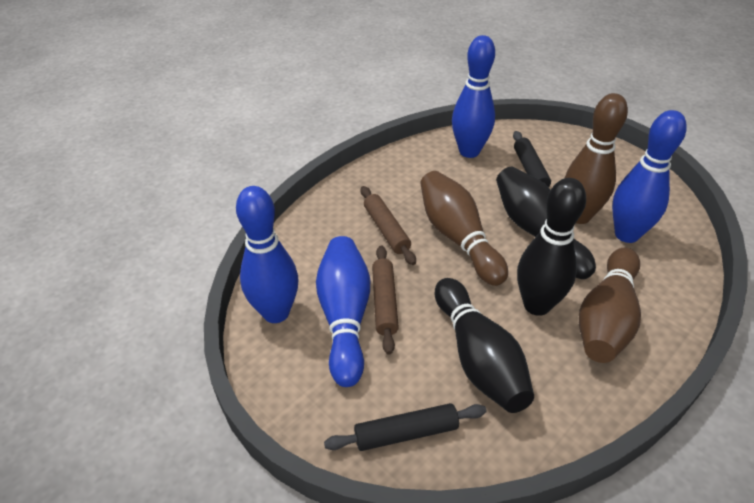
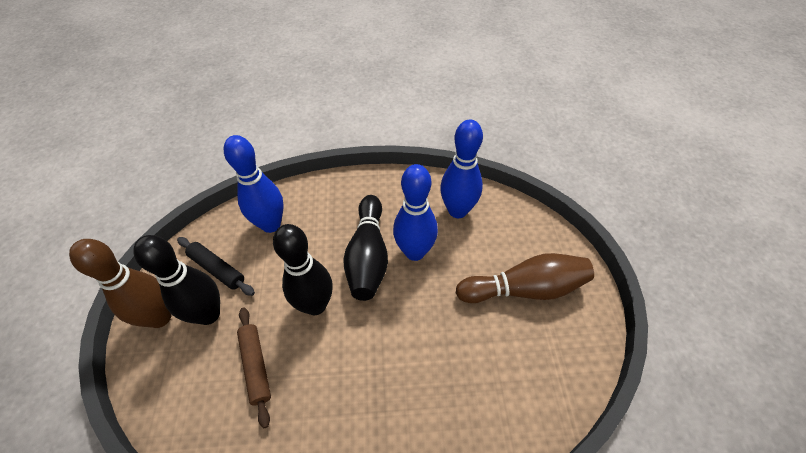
black rolling pin: 2 -> 1
blue bowling pin: 4 -> 3
brown bowling pin: 3 -> 2
brown rolling pin: 2 -> 1

